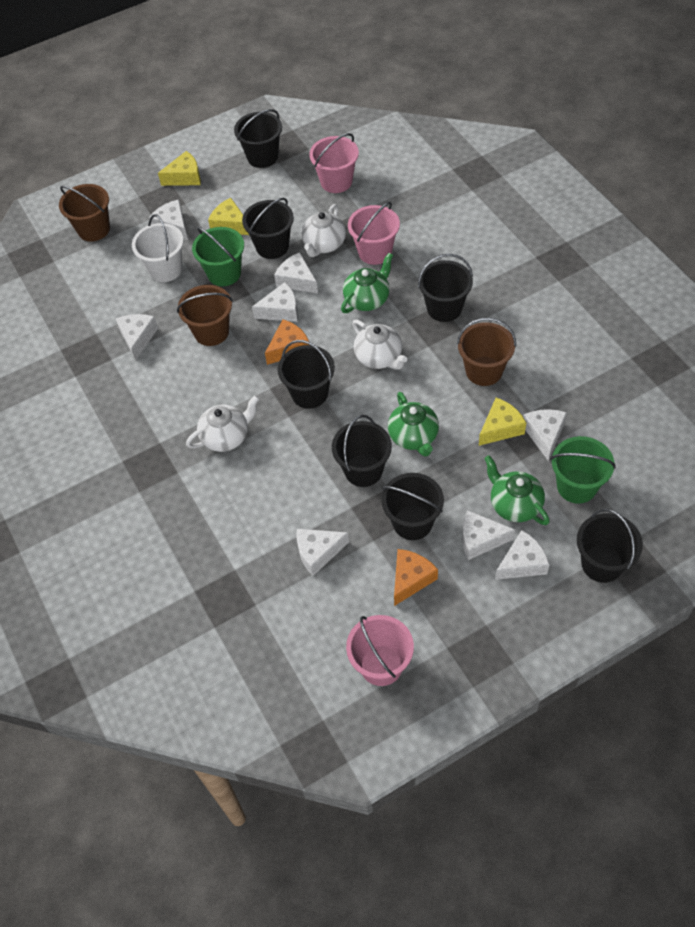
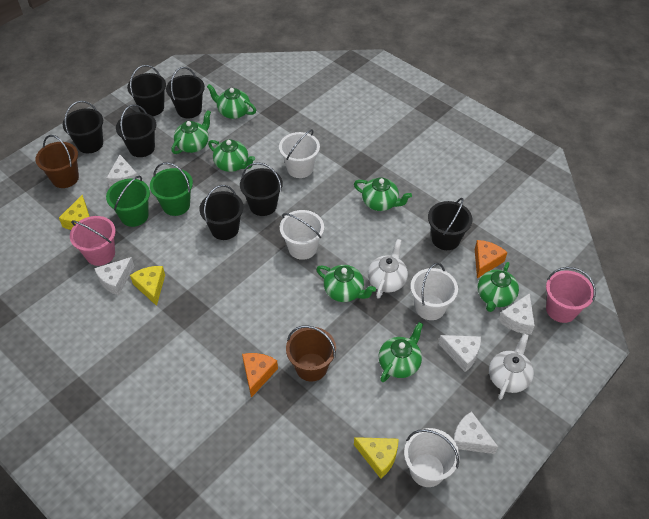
brown bucket: 3 -> 2
green teapot: 3 -> 7
pink bucket: 3 -> 2
white bucket: 1 -> 4
white cheese: 8 -> 5
white teapot: 3 -> 2

